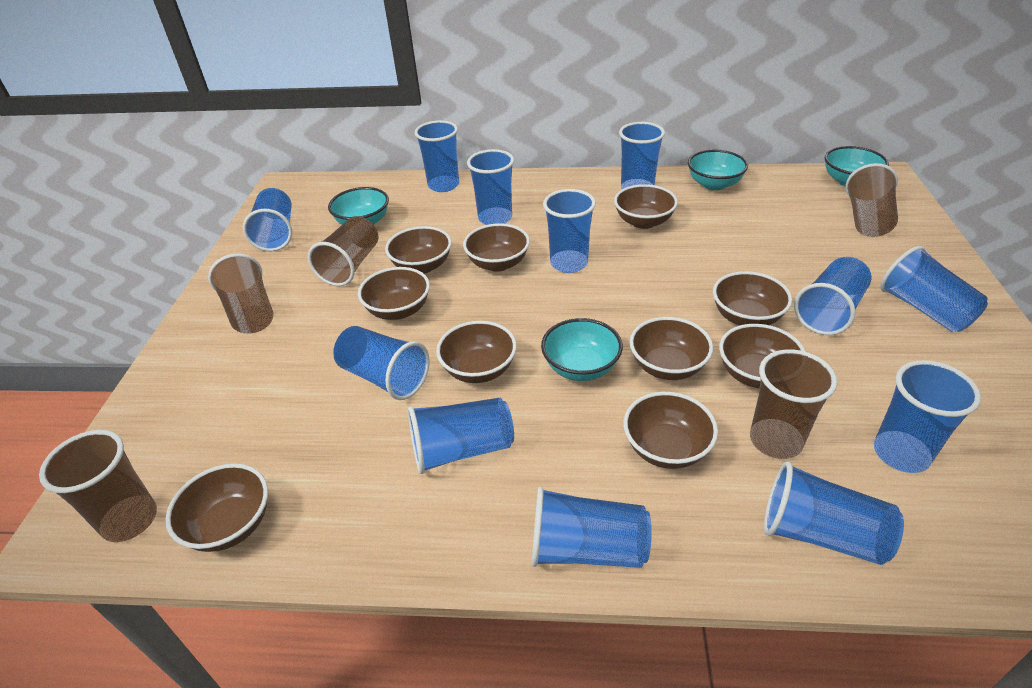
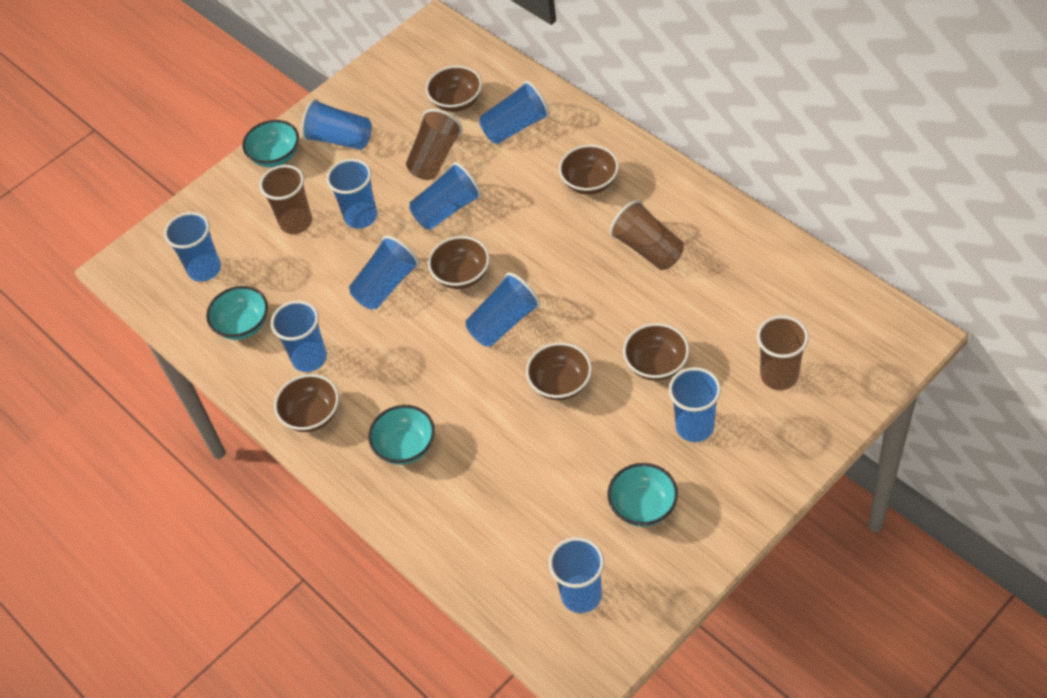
blue cup: 12 -> 10
brown bowl: 10 -> 6
brown cup: 5 -> 4

